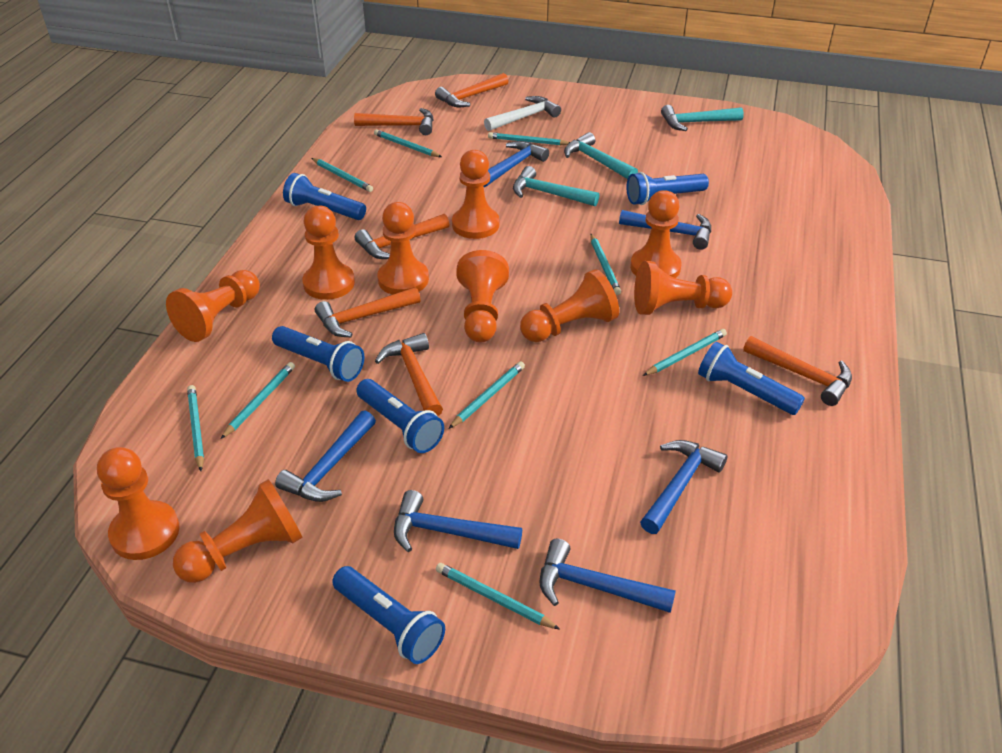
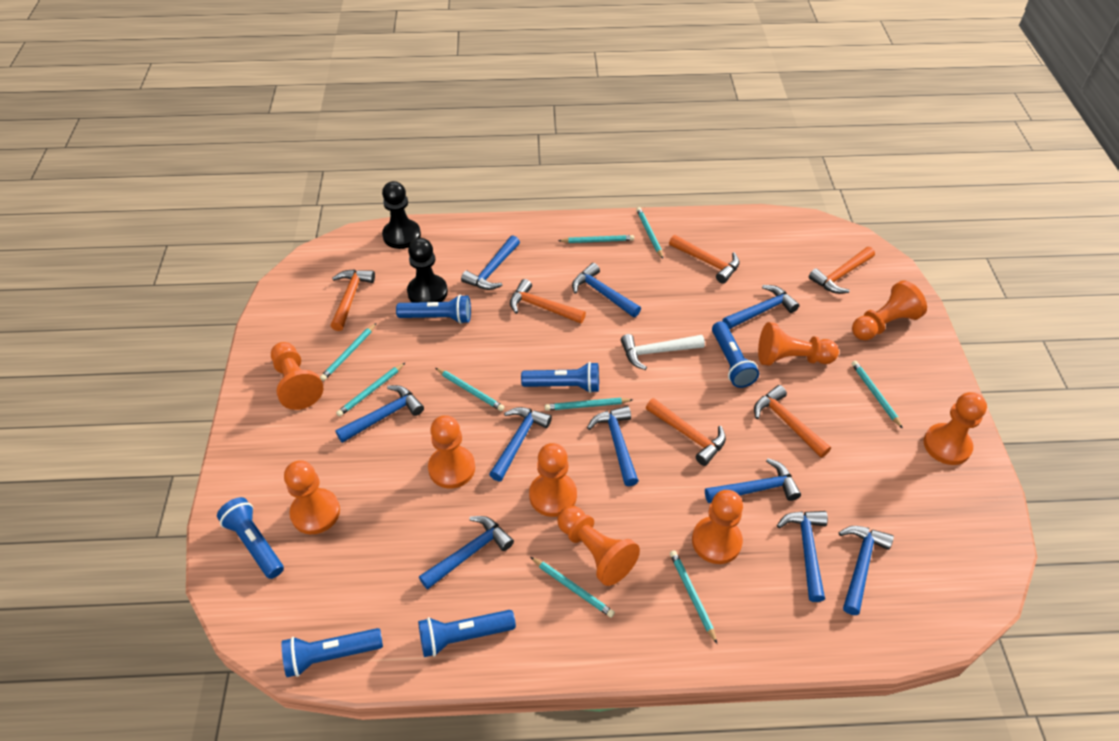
black pawn: 0 -> 2
blue hammer: 6 -> 10
orange pawn: 10 -> 9
turquoise hammer: 3 -> 0

